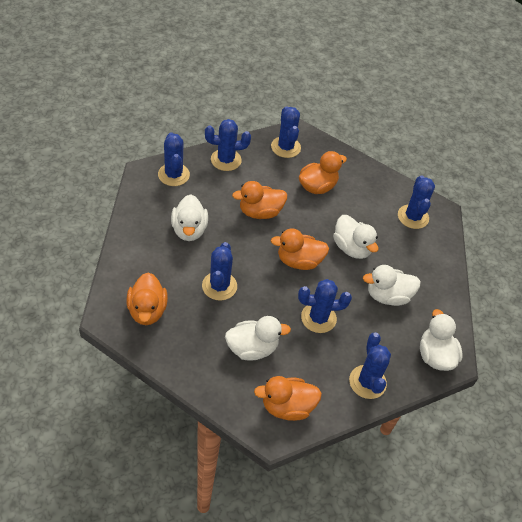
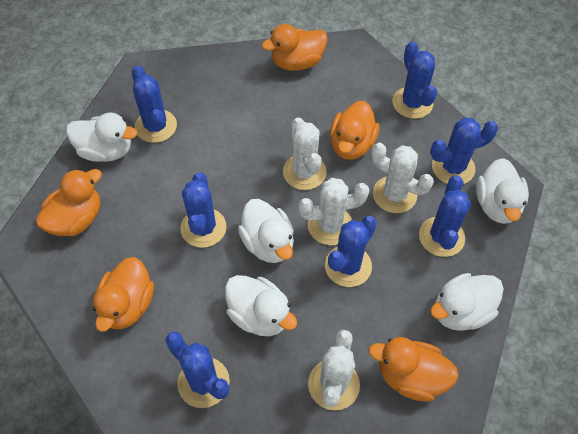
white cactus: 0 -> 4

